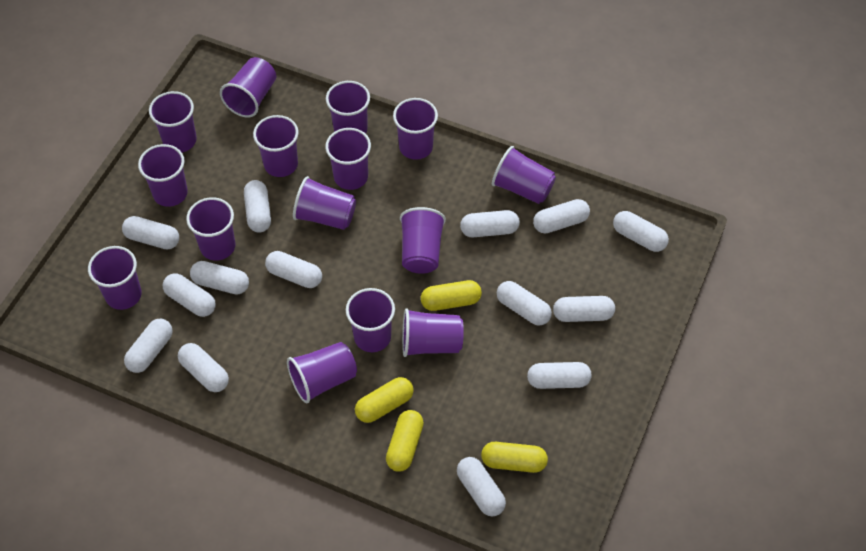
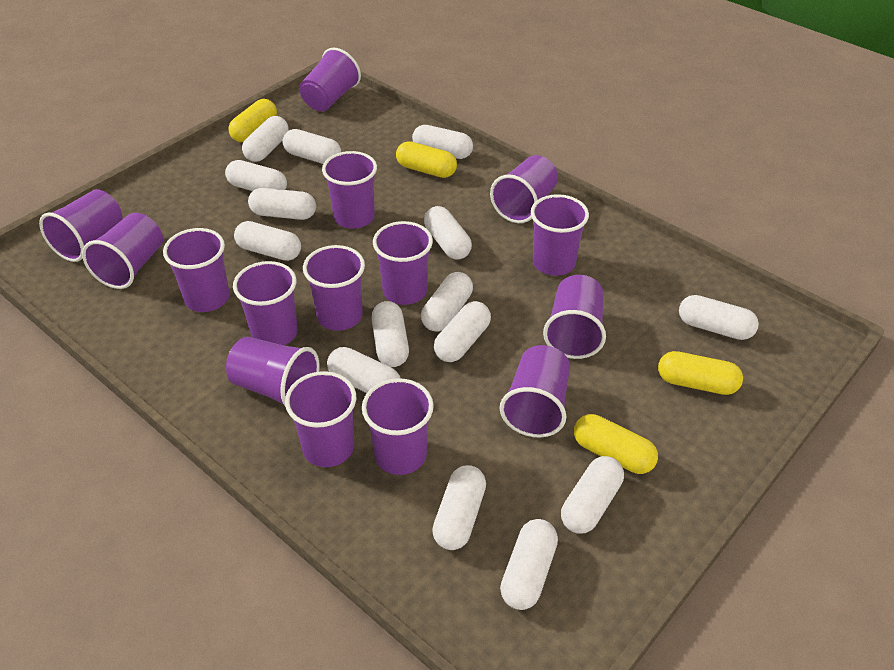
white capsule: 14 -> 15

